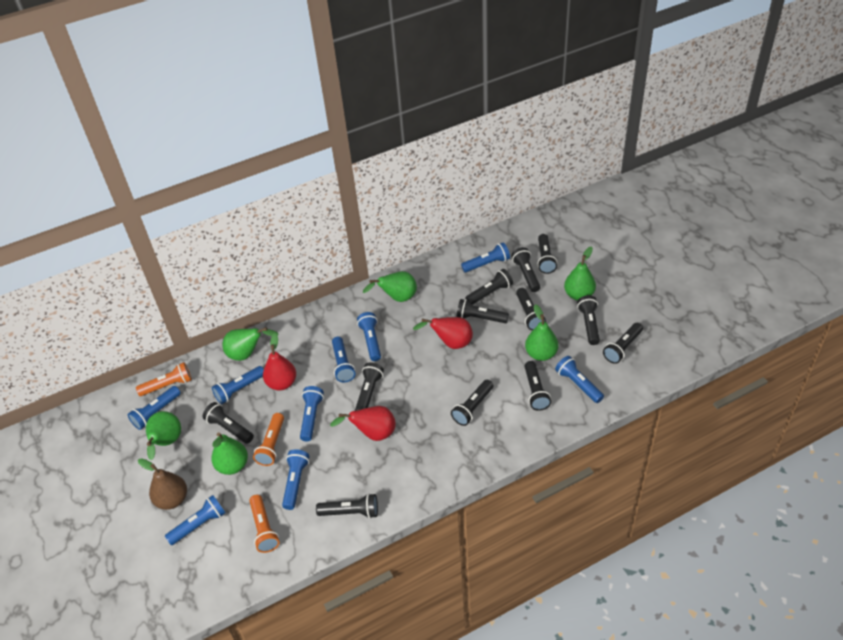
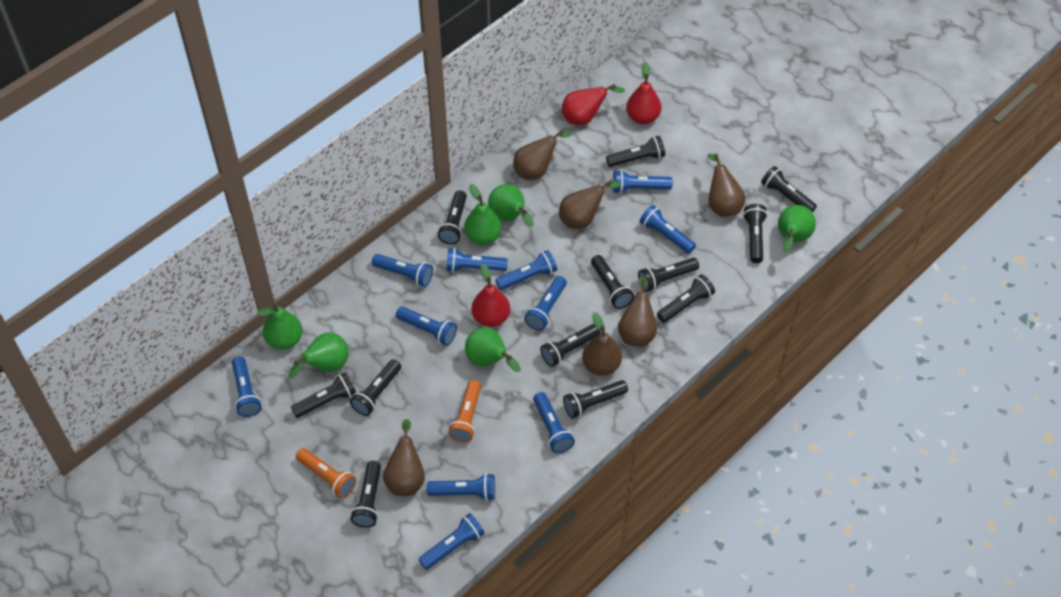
blue flashlight: 9 -> 11
brown pear: 1 -> 6
orange flashlight: 3 -> 2

